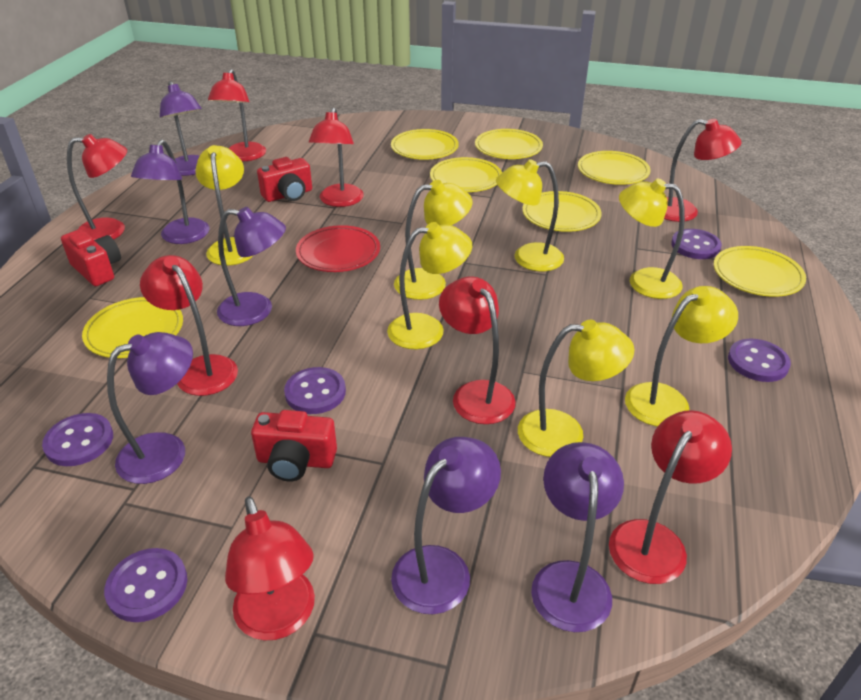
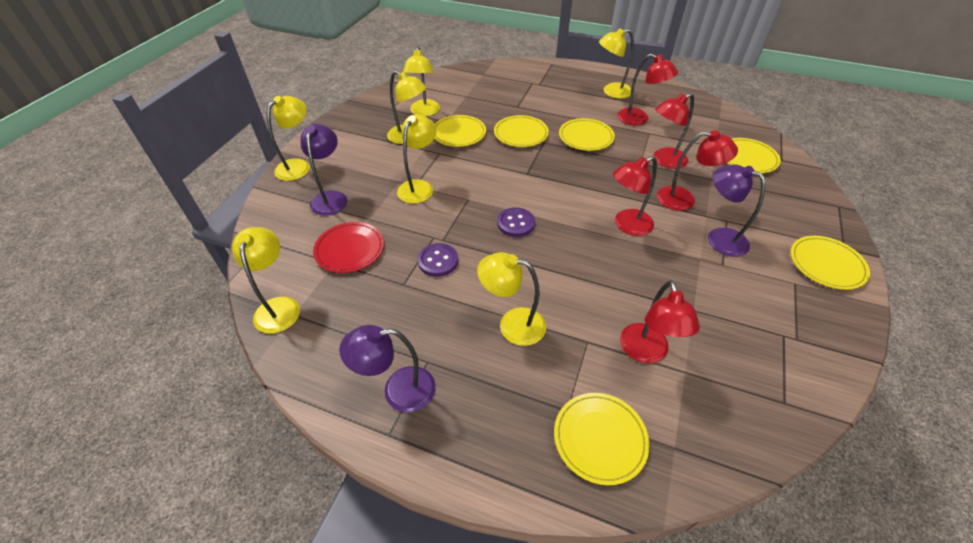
purple button: 5 -> 2
purple lamp: 6 -> 3
red camera: 3 -> 0
red lamp: 8 -> 5
yellow plate: 7 -> 6

